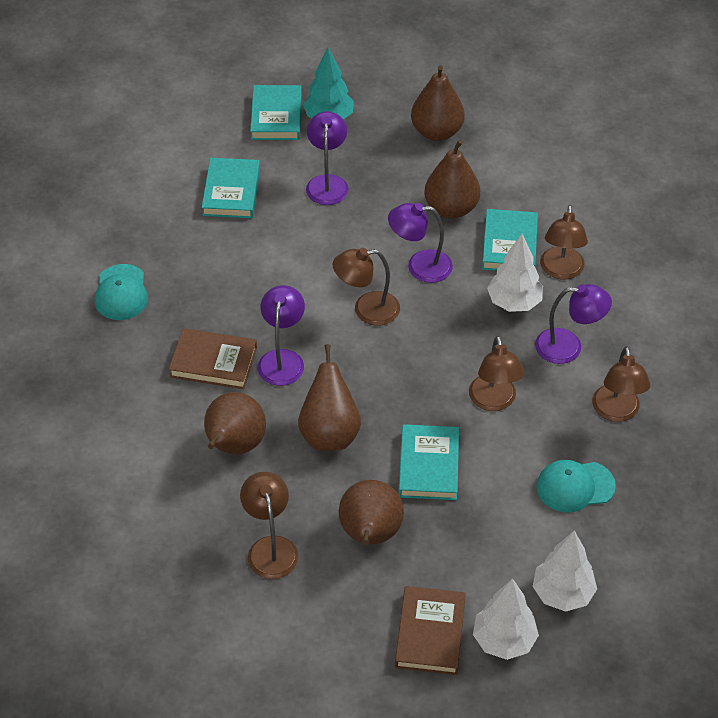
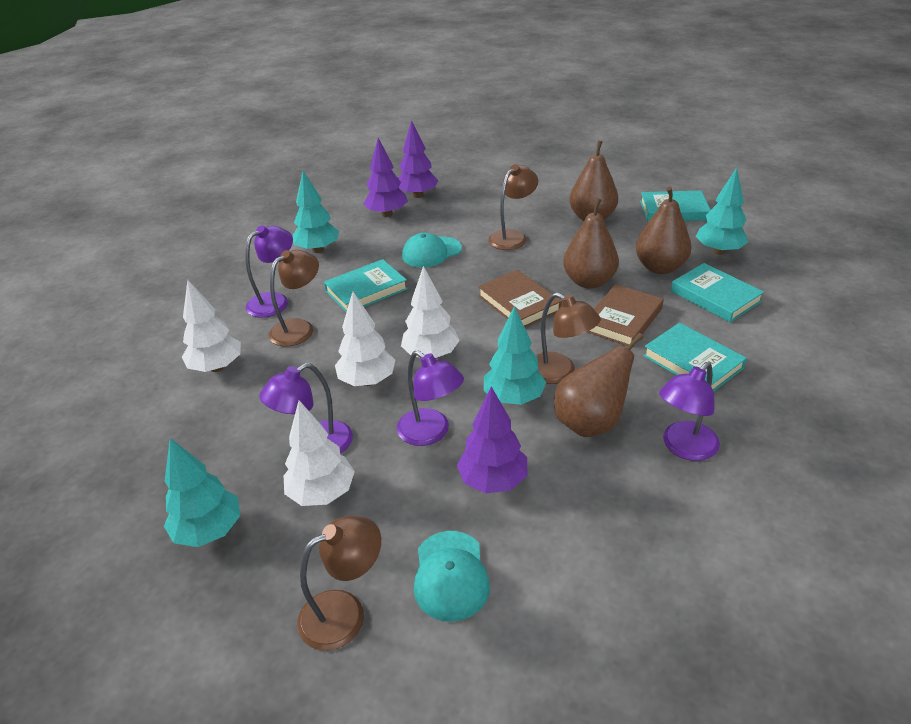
brown lamp: 5 -> 4
brown pear: 5 -> 4
purple tree: 0 -> 3
turquoise tree: 1 -> 4
white tree: 3 -> 4

